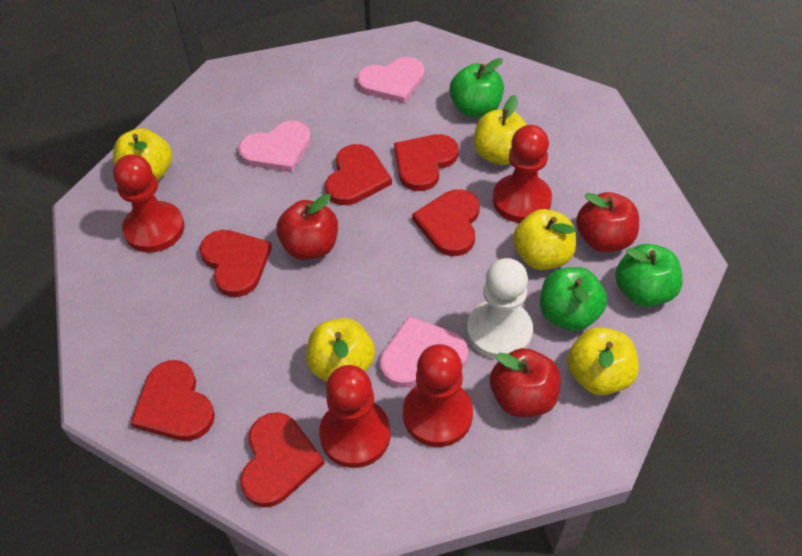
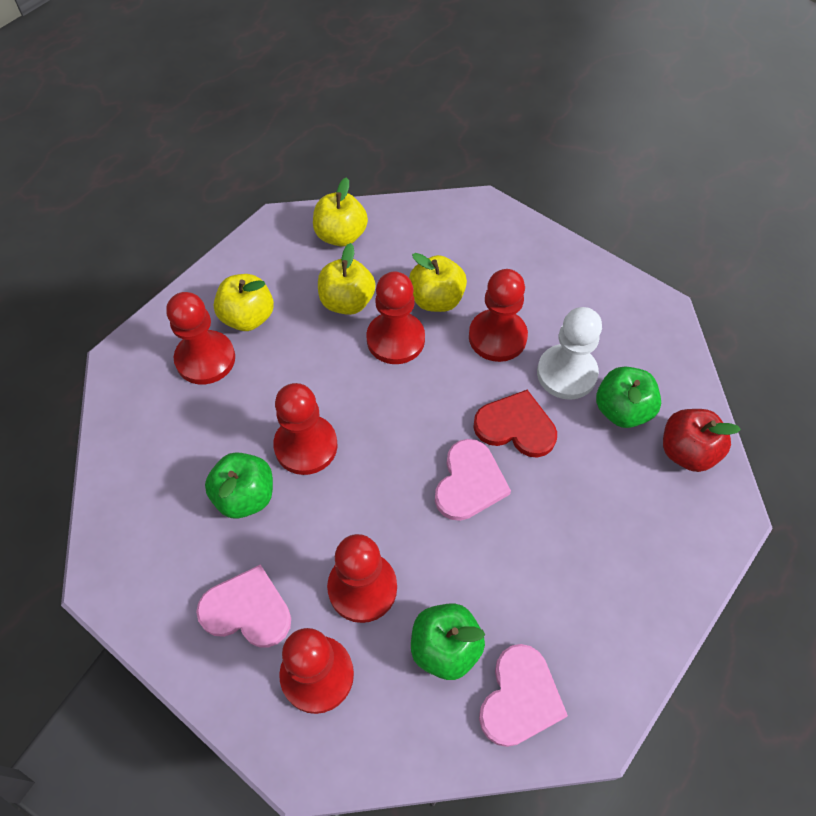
red apple: 3 -> 1
red heart: 6 -> 1
red pawn: 4 -> 6
yellow apple: 5 -> 4

